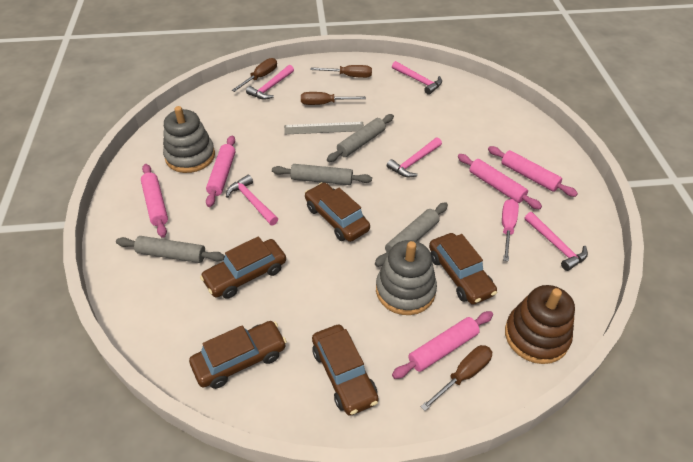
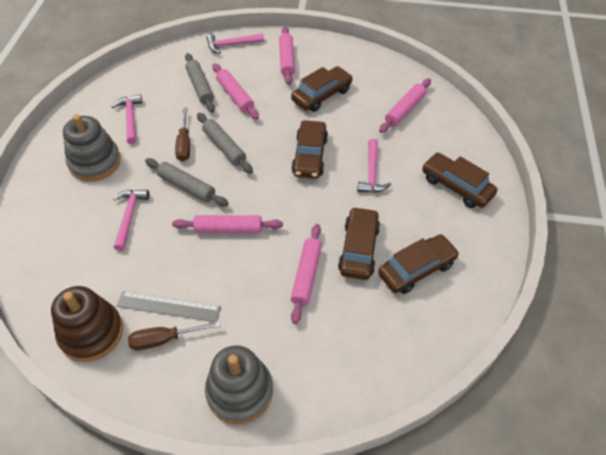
brown screwdriver: 4 -> 2
grey rolling pin: 4 -> 3
pink hammer: 5 -> 4
pink screwdriver: 1 -> 0

